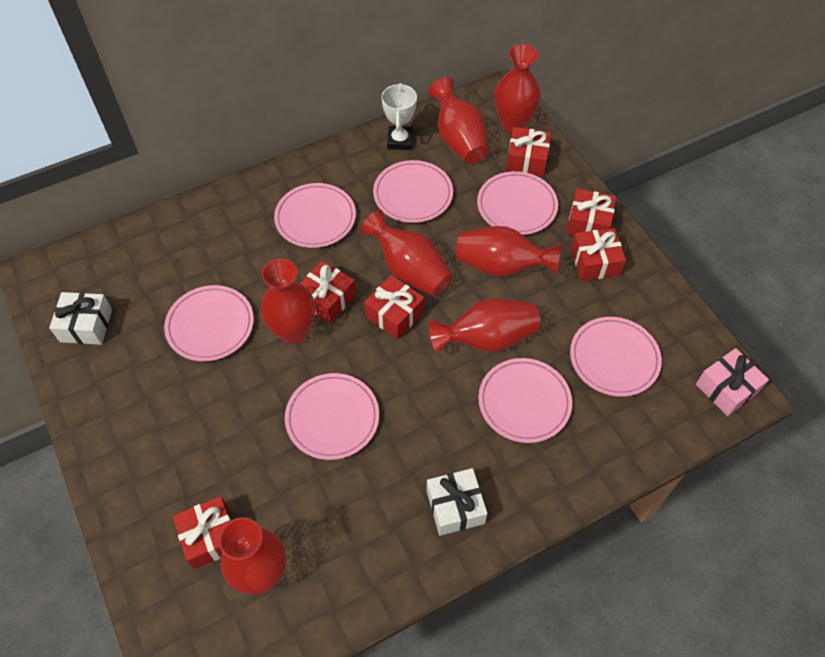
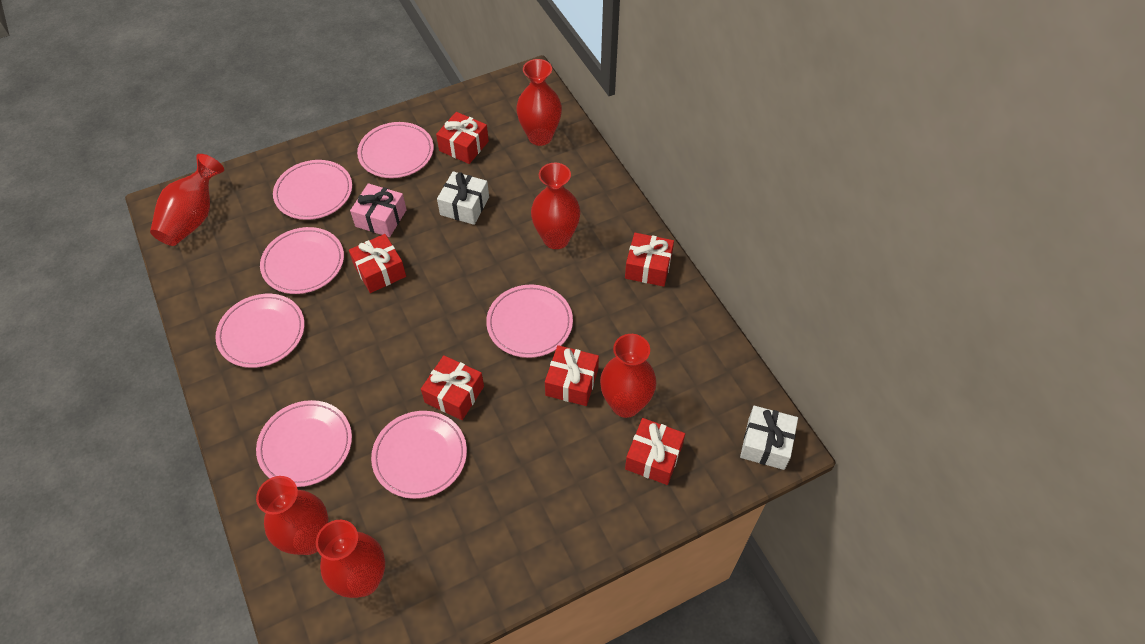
red vase: 7 -> 6
white trophy: 1 -> 0

